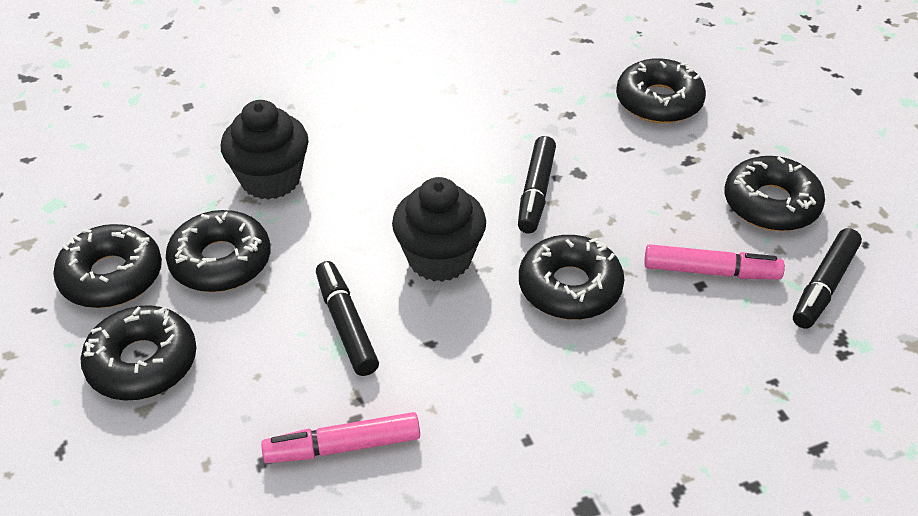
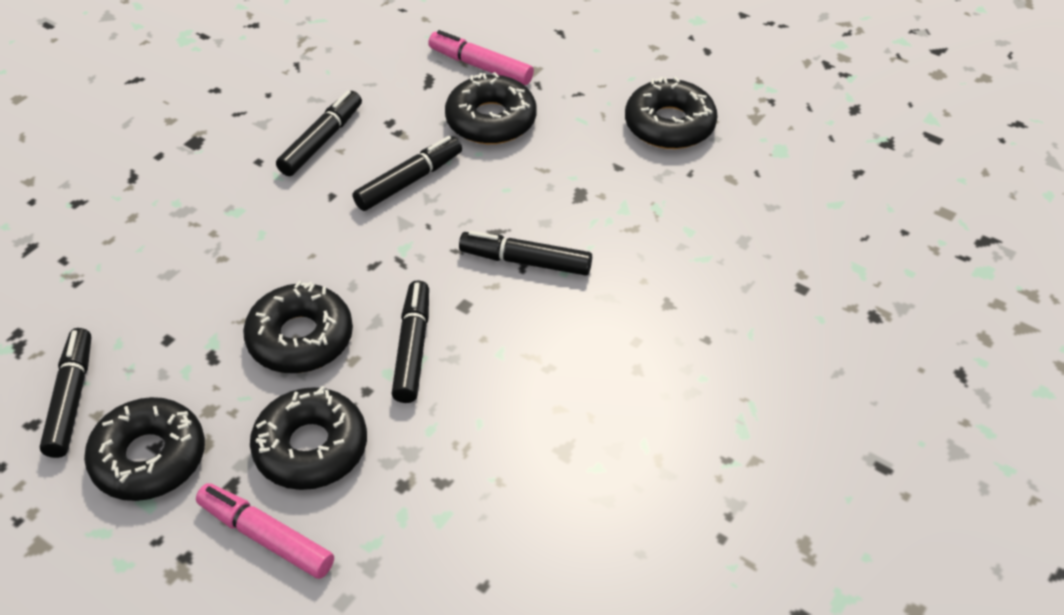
black cupcake: 2 -> 0
black donut: 6 -> 5
black marker: 3 -> 5

